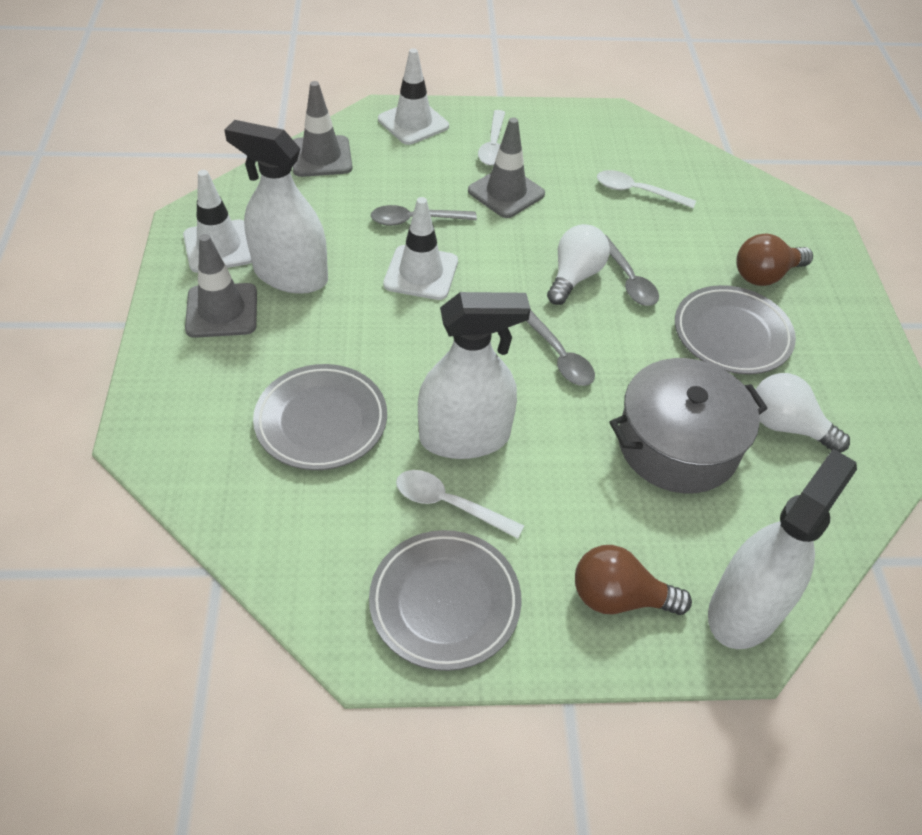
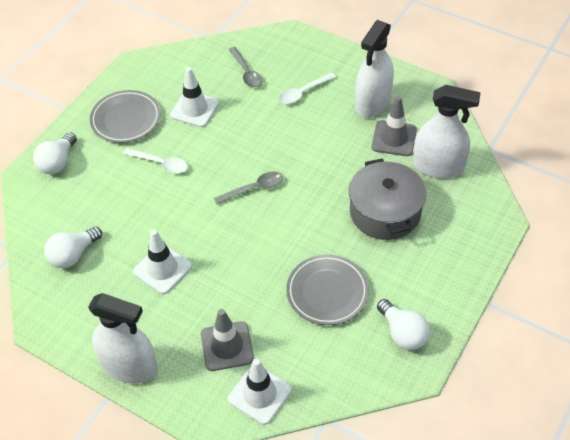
brown light bulb: 2 -> 0
grey plate: 3 -> 2
grey spoon: 3 -> 2
grey traffic cone: 3 -> 2
white light bulb: 2 -> 3
white spoon: 3 -> 2

